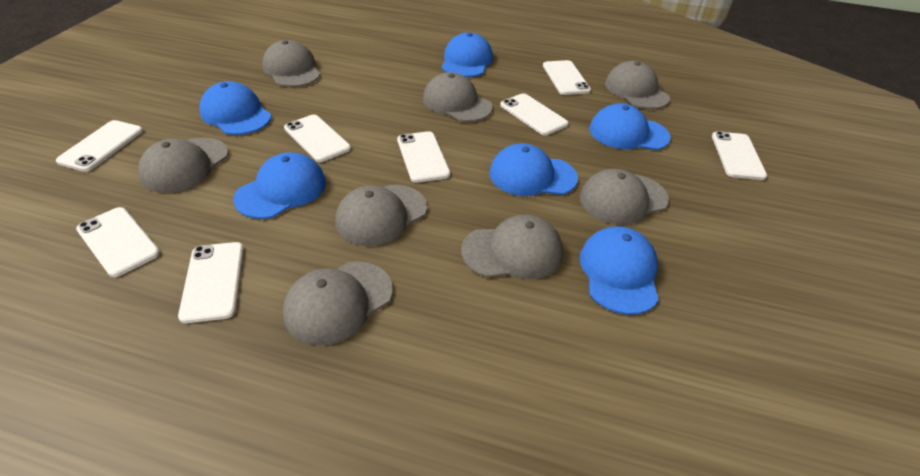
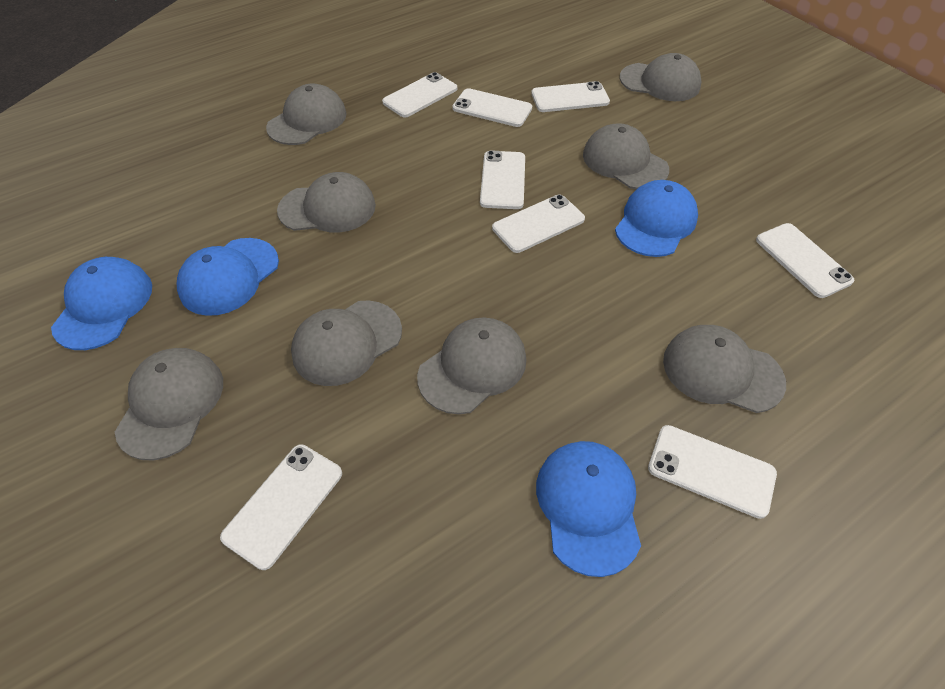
blue cap: 6 -> 4

